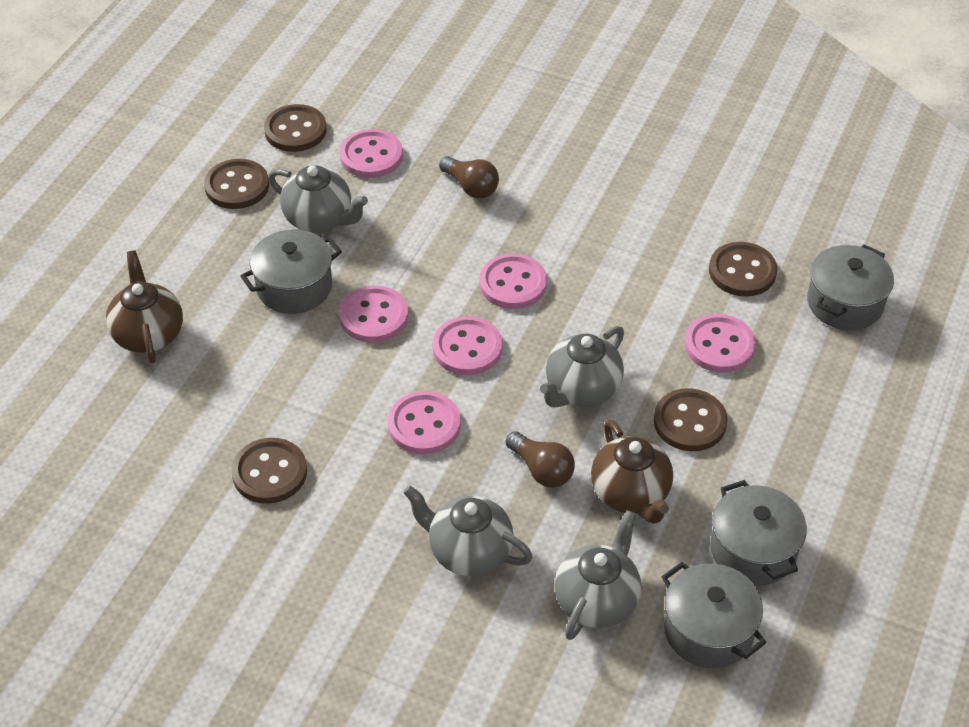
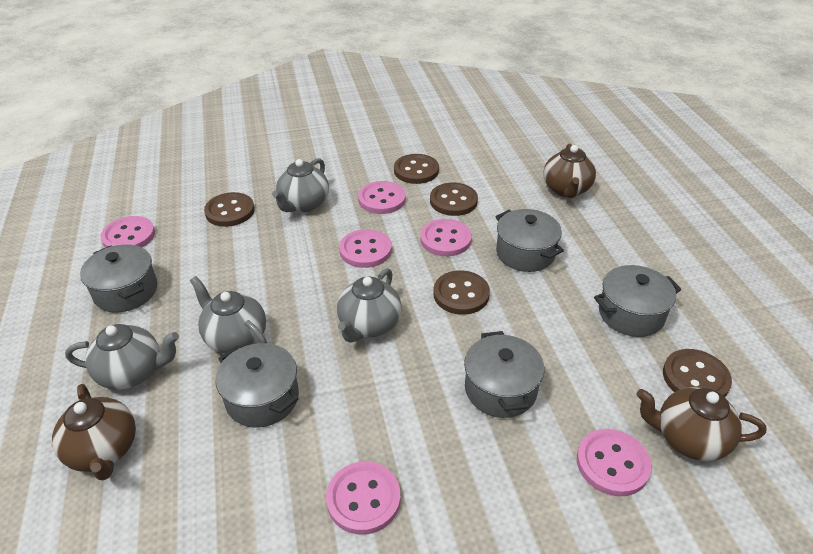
brown light bulb: 2 -> 0
brown teapot: 2 -> 3
grey pot: 4 -> 5

